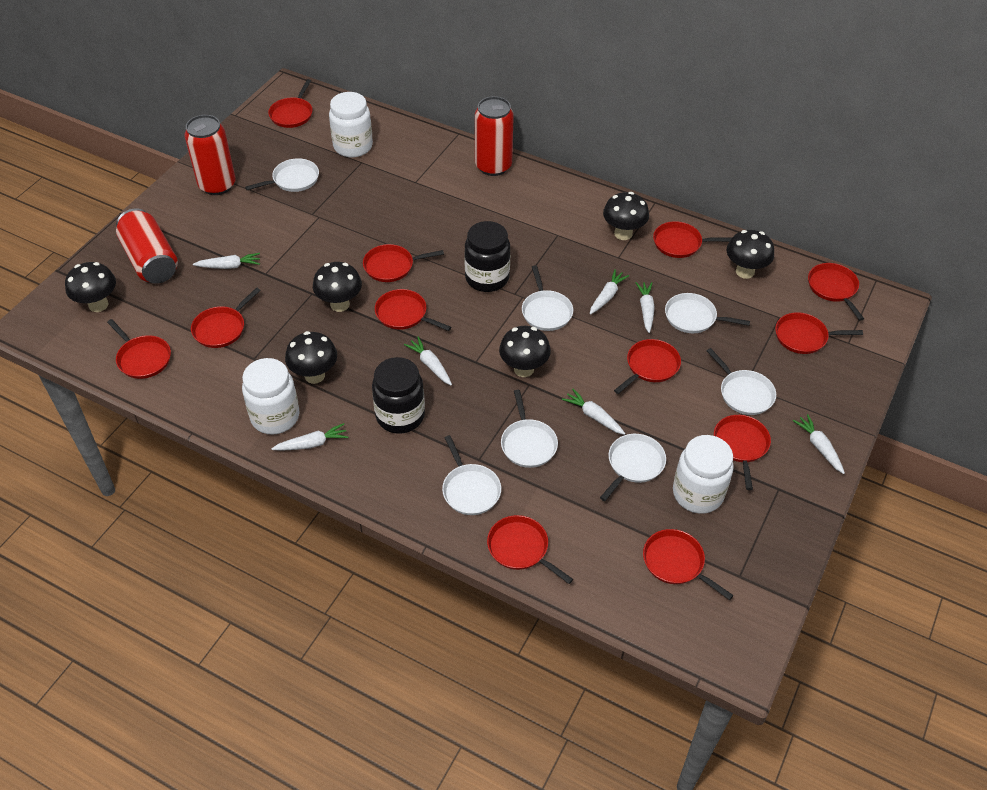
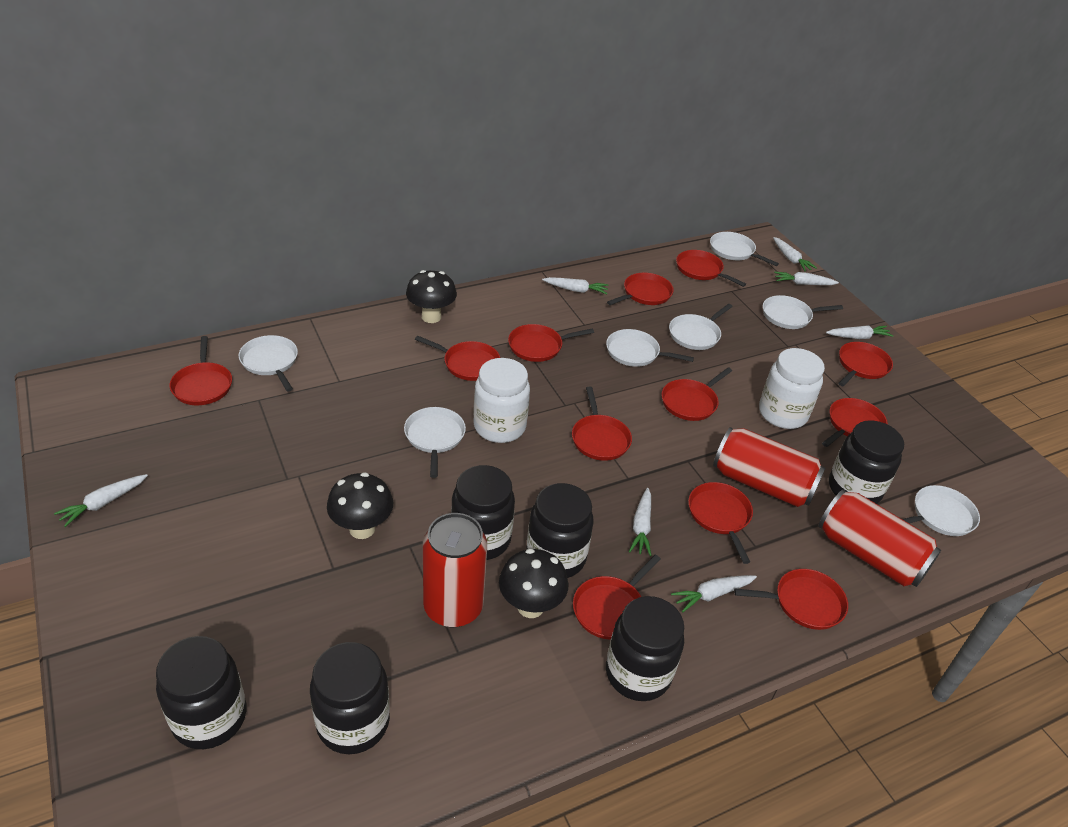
black jar: 2 -> 6
black mushroom: 6 -> 3
white jar: 3 -> 2

